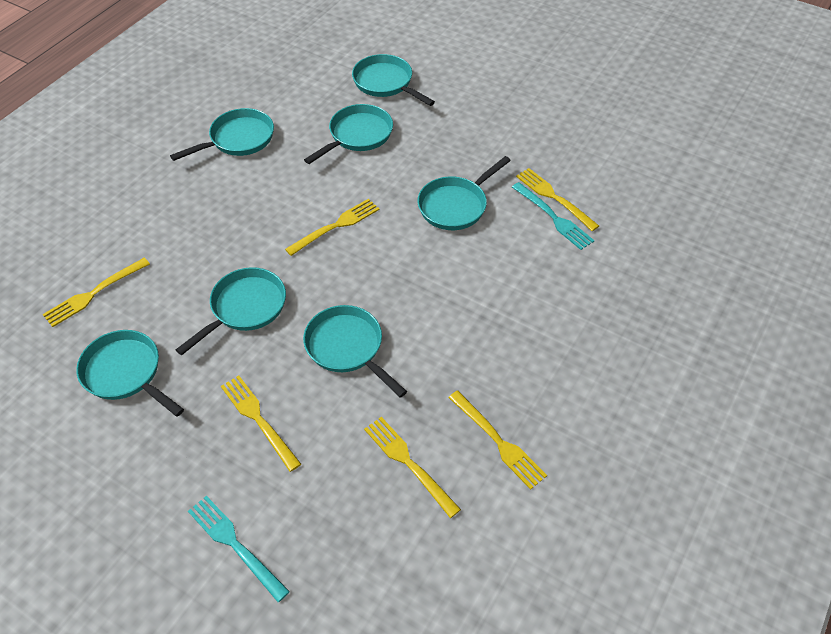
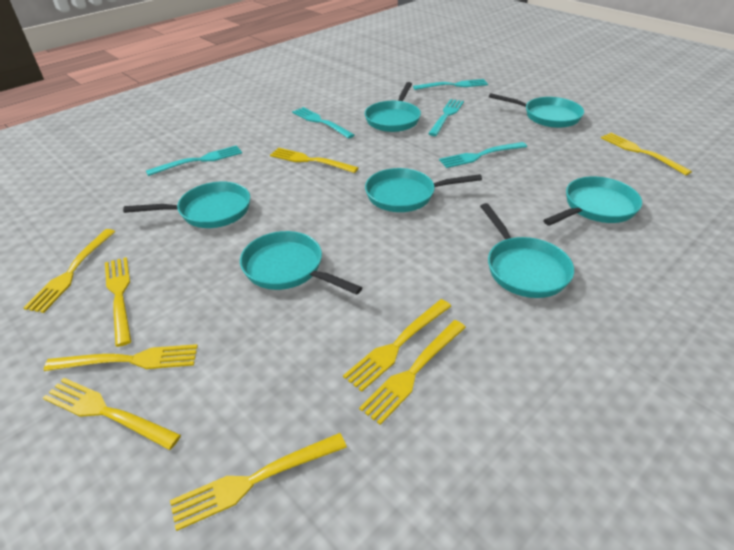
turquoise fork: 2 -> 5
yellow fork: 6 -> 9

